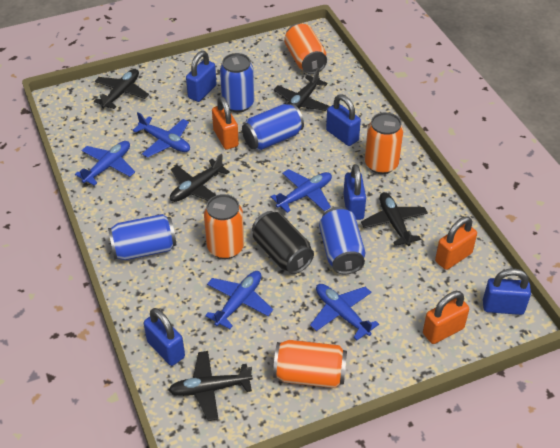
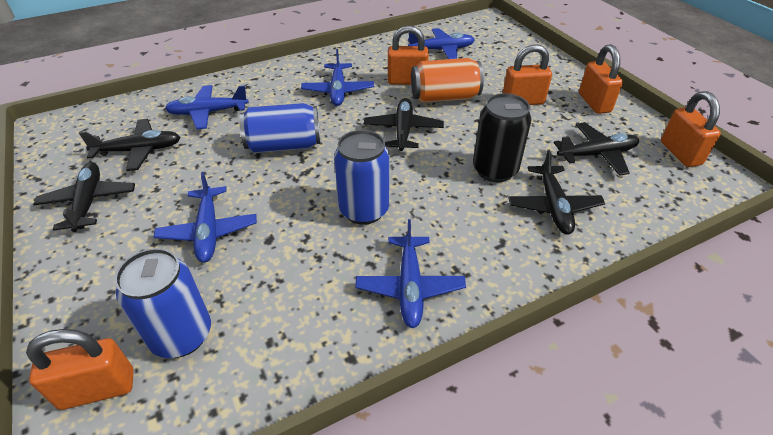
blue can: 4 -> 3
blue padlock: 5 -> 0
orange can: 4 -> 1
orange padlock: 3 -> 5

